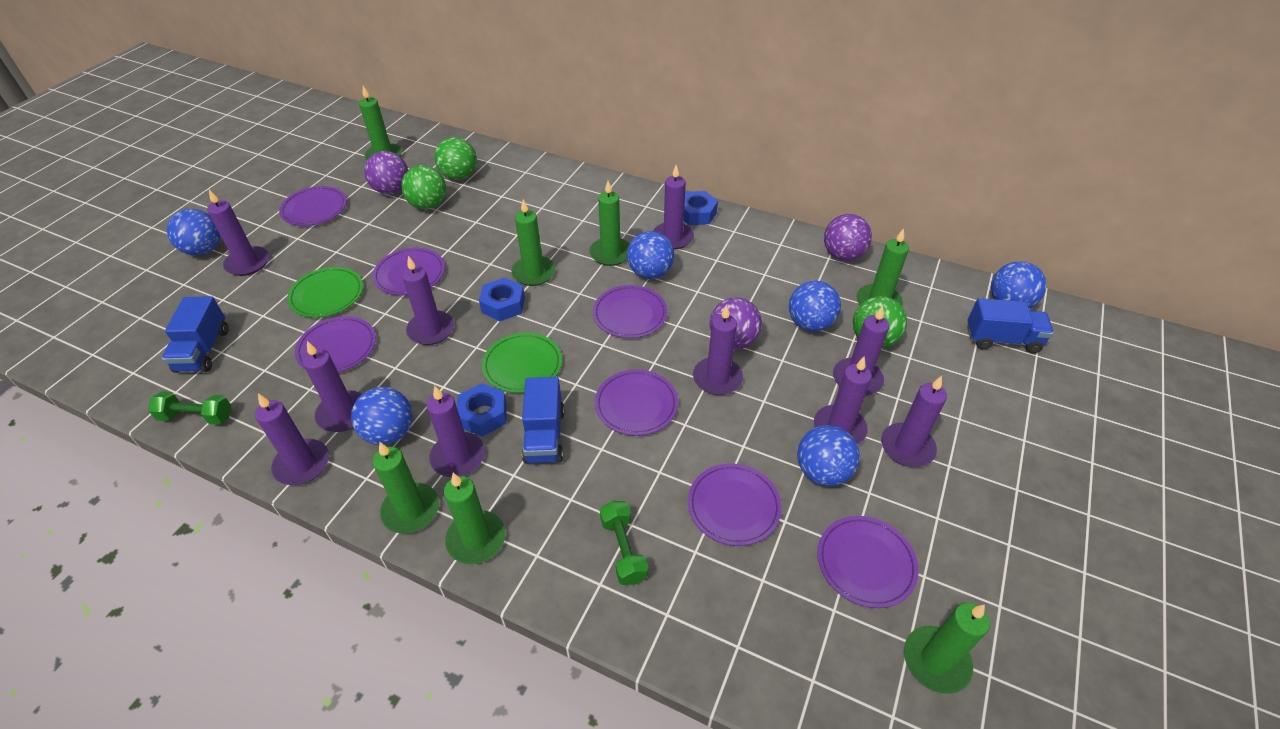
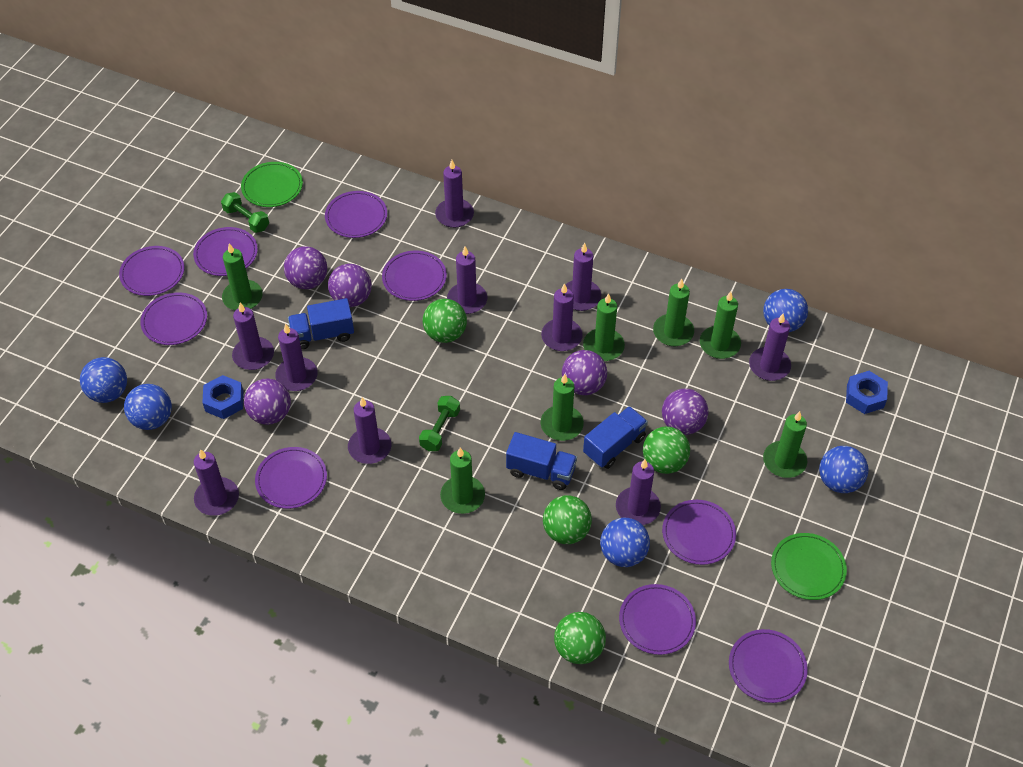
blue ball: 6 -> 5
blue nut: 3 -> 2
green ball: 3 -> 4
purple ball: 3 -> 5
purple plate: 7 -> 9

